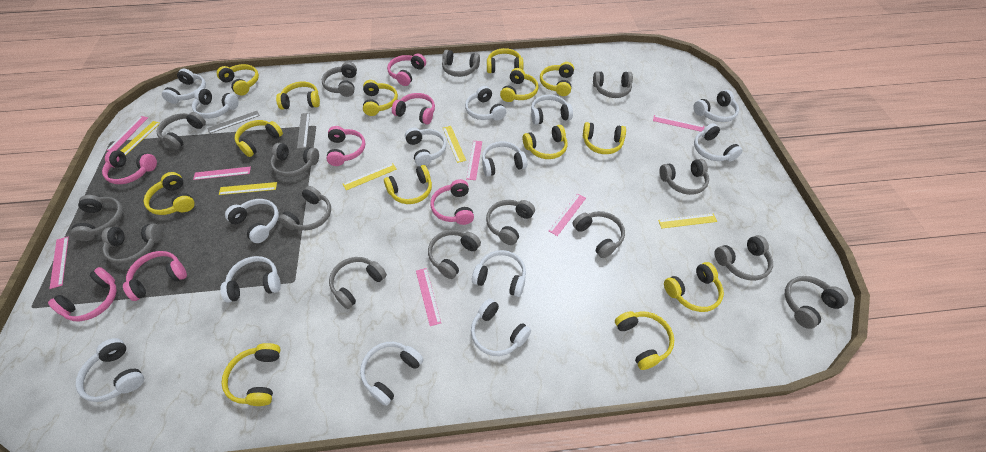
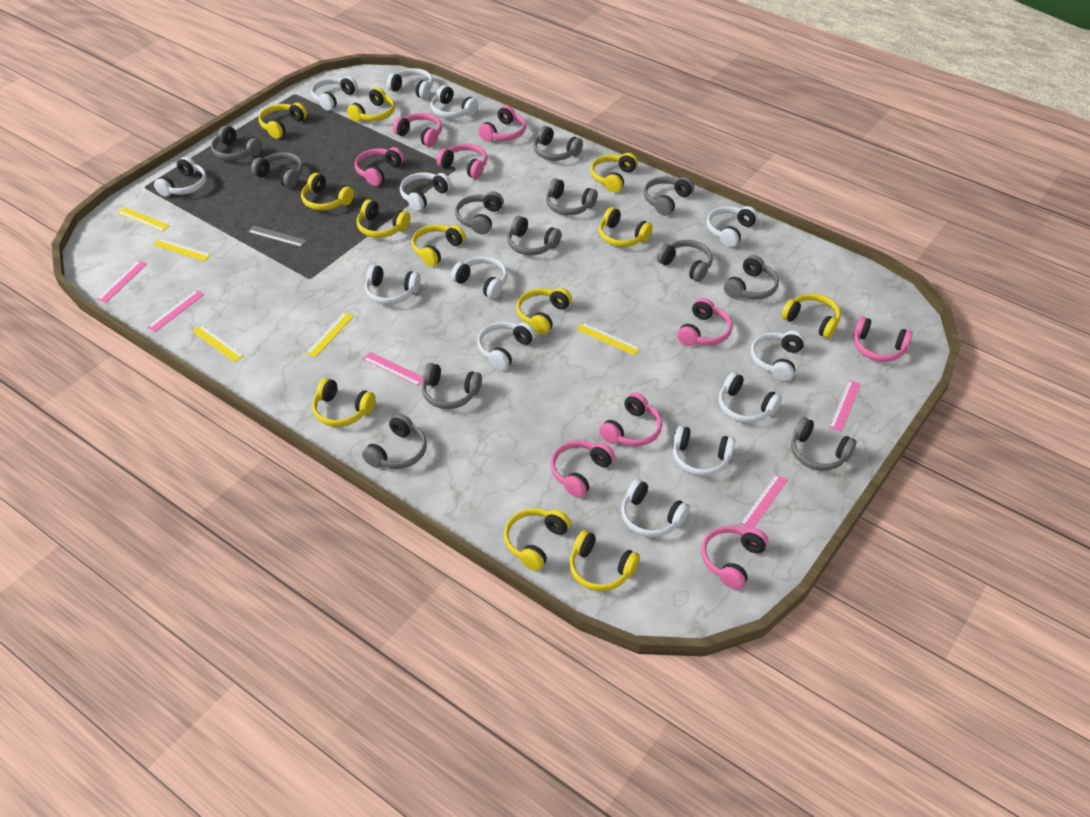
grey headphones: 15 -> 12
grey ruler: 2 -> 1
pink headphones: 7 -> 9
pink ruler: 7 -> 5
white headphones: 14 -> 13
yellow headphones: 14 -> 12

